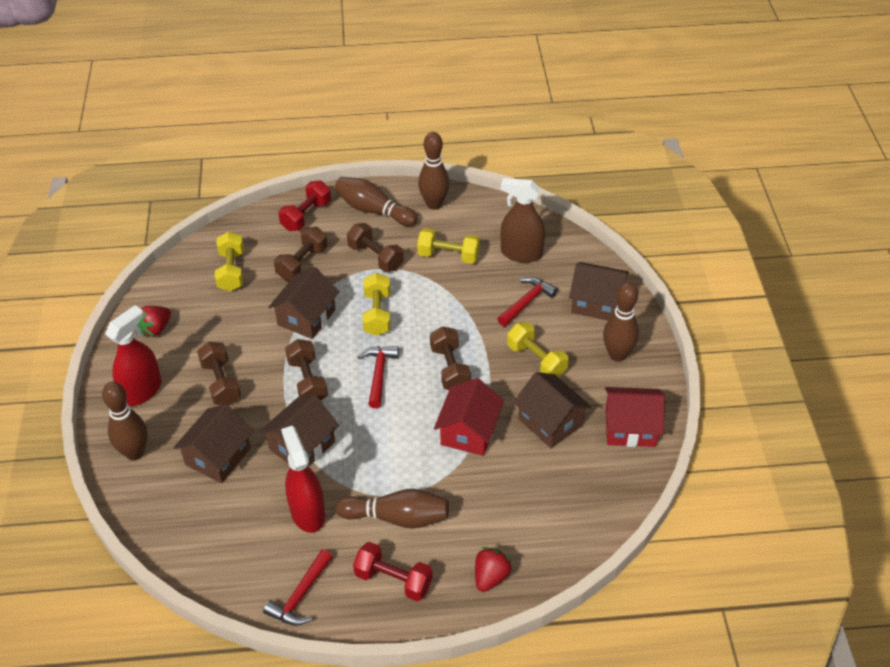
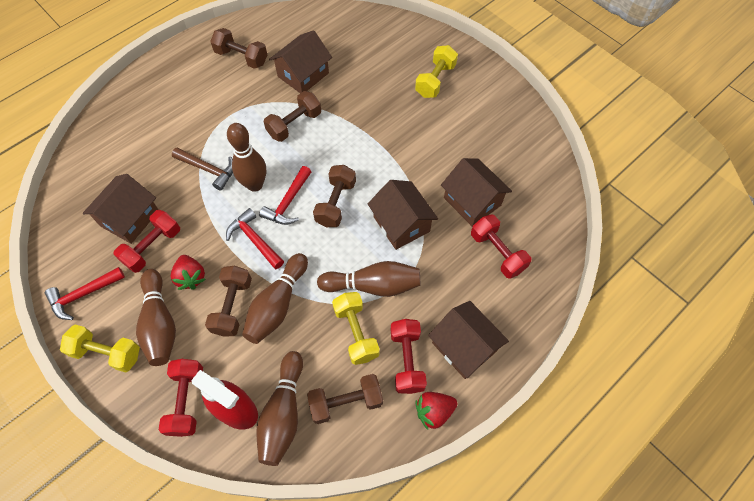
brown hammer: 0 -> 1
brown spray bottle: 1 -> 0
red dumbbell: 2 -> 4
red house: 2 -> 0
red spray bottle: 2 -> 1
yellow dumbbell: 4 -> 3

